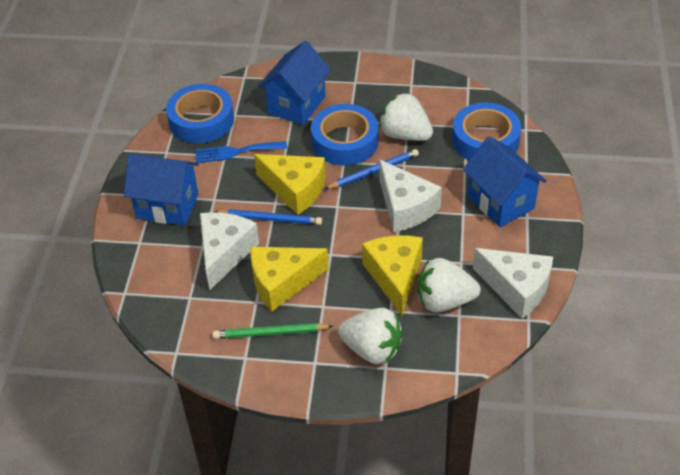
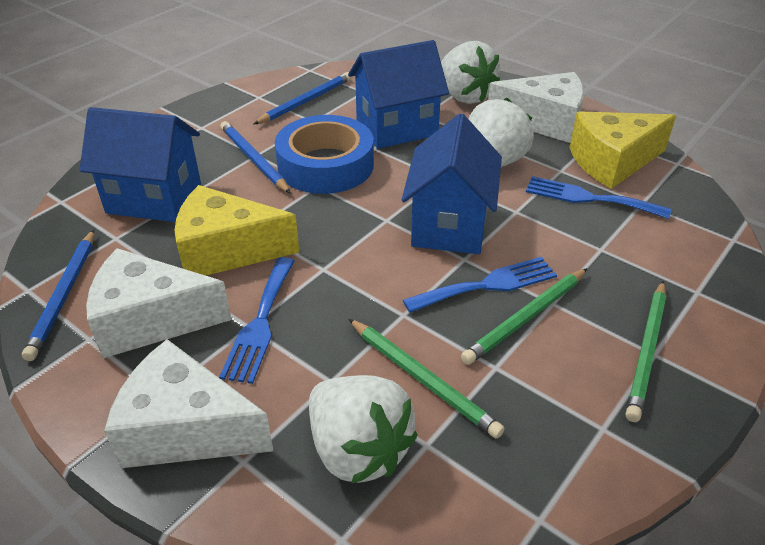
blue fork: 1 -> 3
blue pencil: 2 -> 3
blue tape: 3 -> 1
green pencil: 1 -> 3
yellow cheese: 3 -> 2

